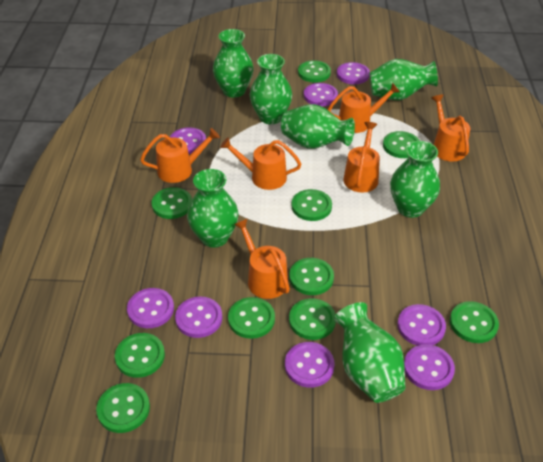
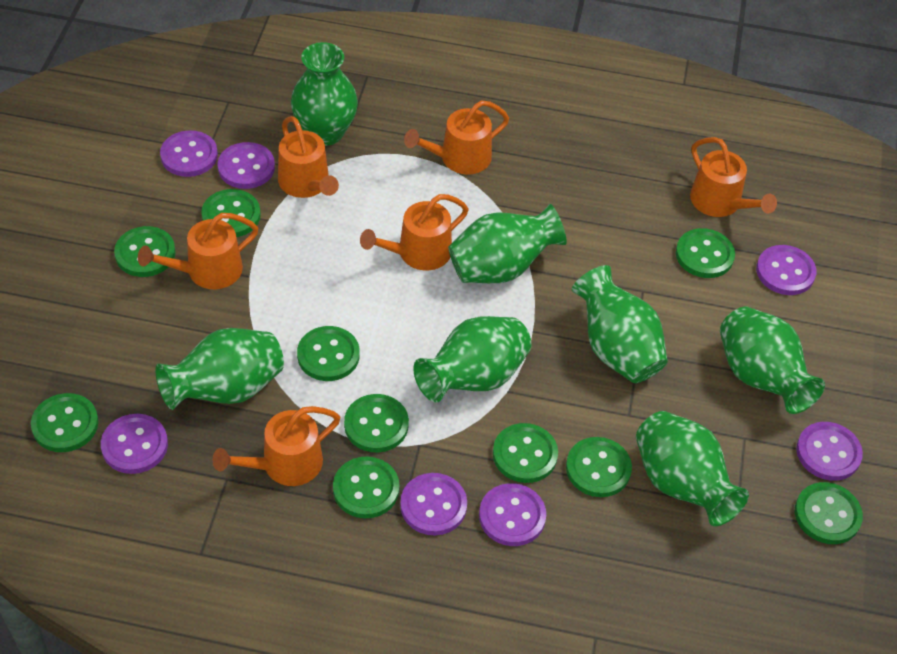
purple button: 8 -> 7

